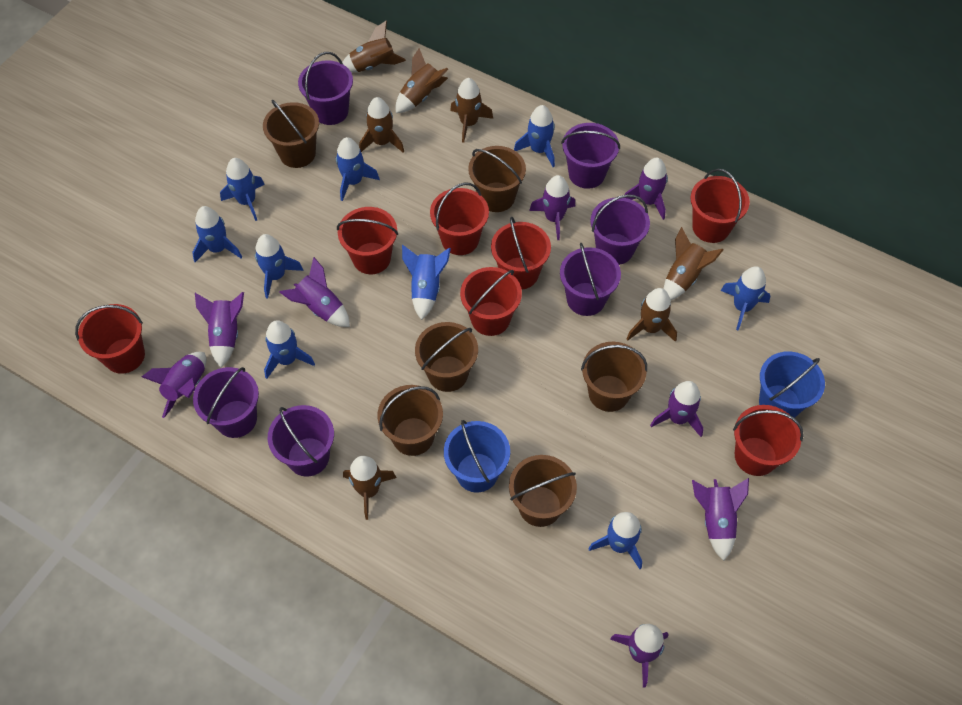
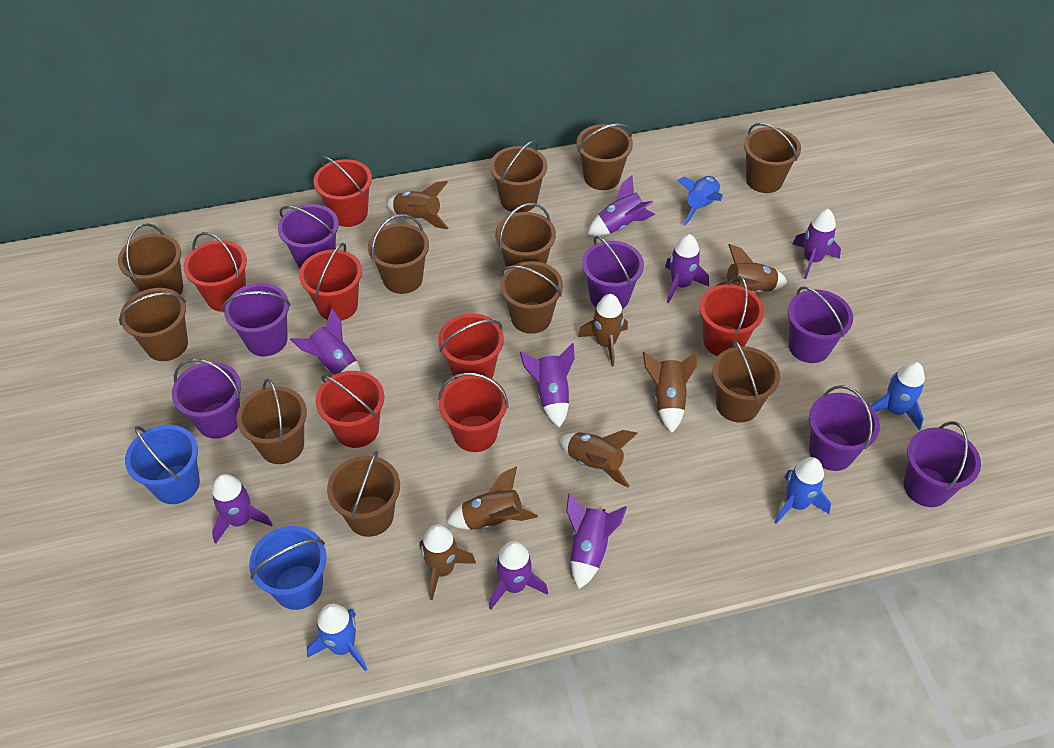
blue rocket: 9 -> 4
brown bucket: 6 -> 11
purple bucket: 6 -> 7

